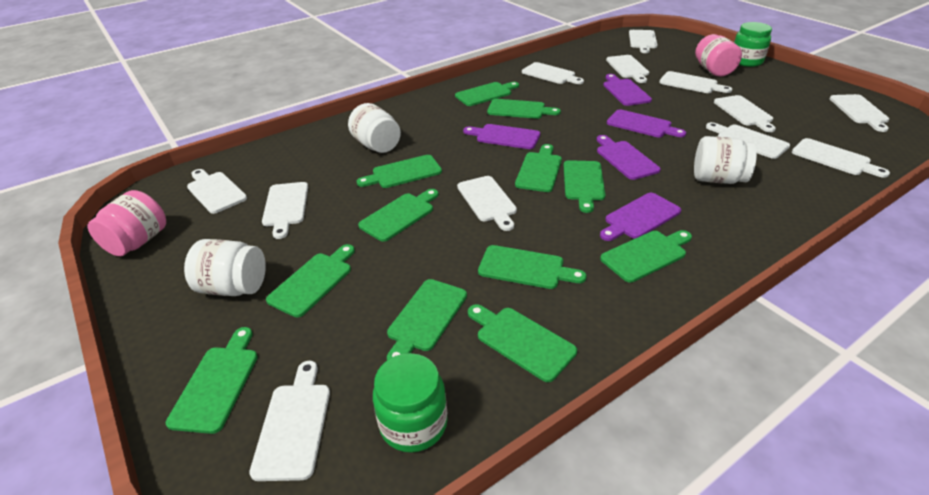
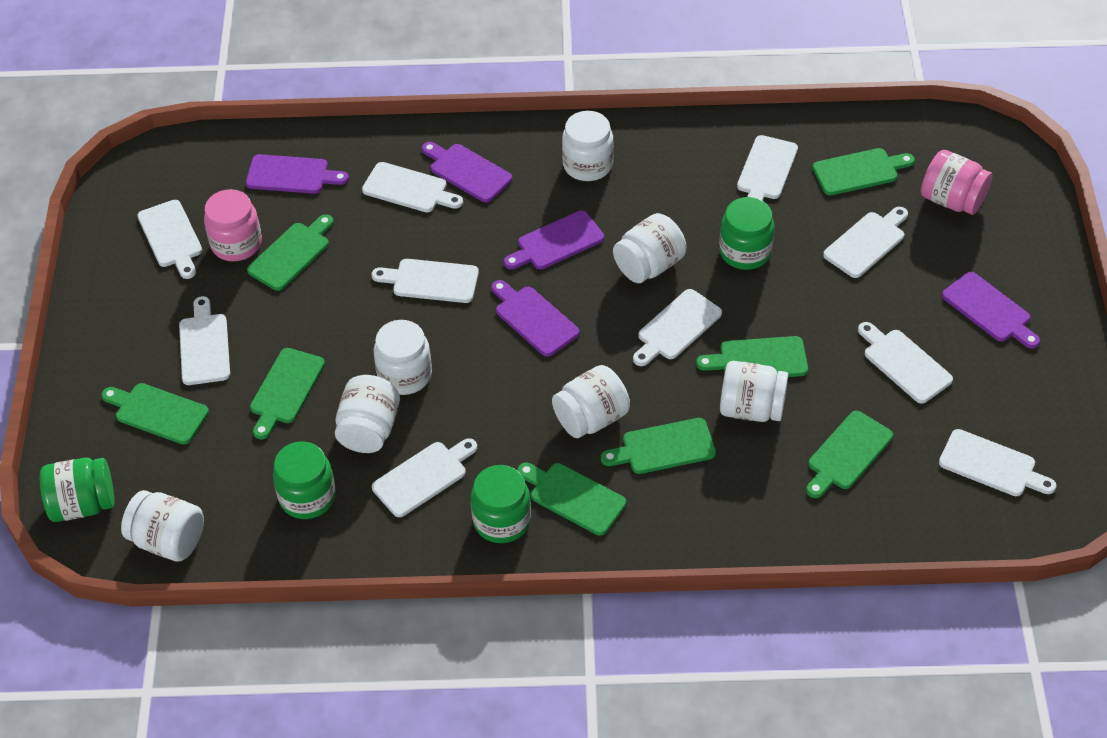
green cutting board: 12 -> 8
green jar: 2 -> 4
white cutting board: 12 -> 10
white jar: 3 -> 7

